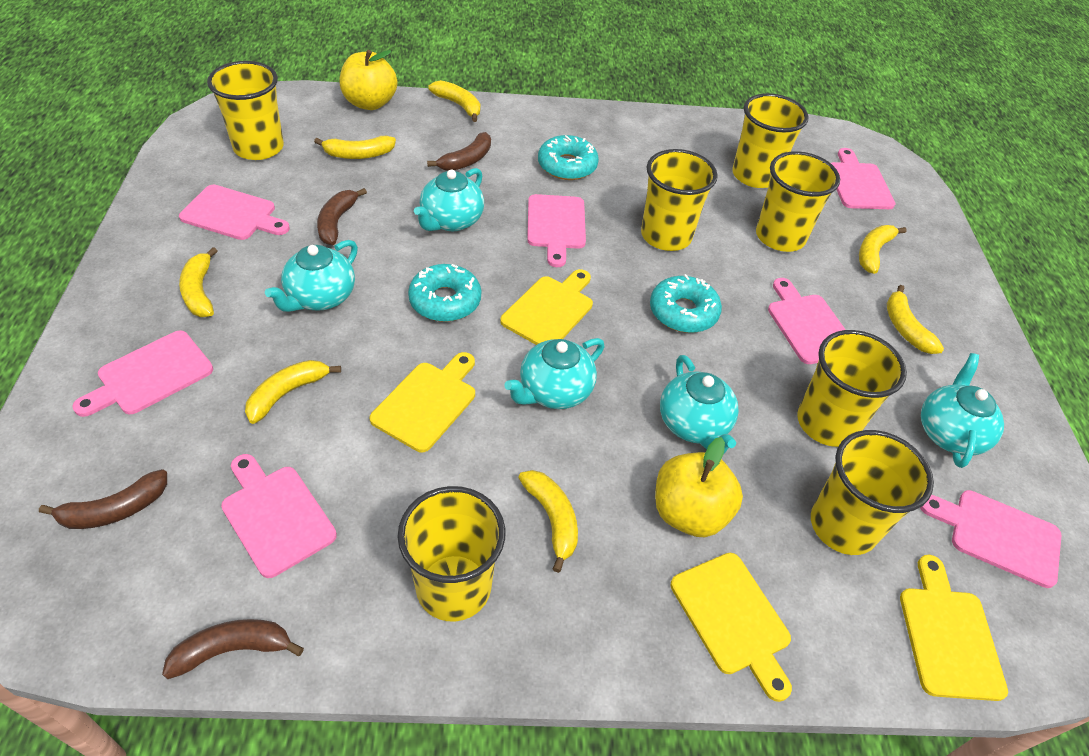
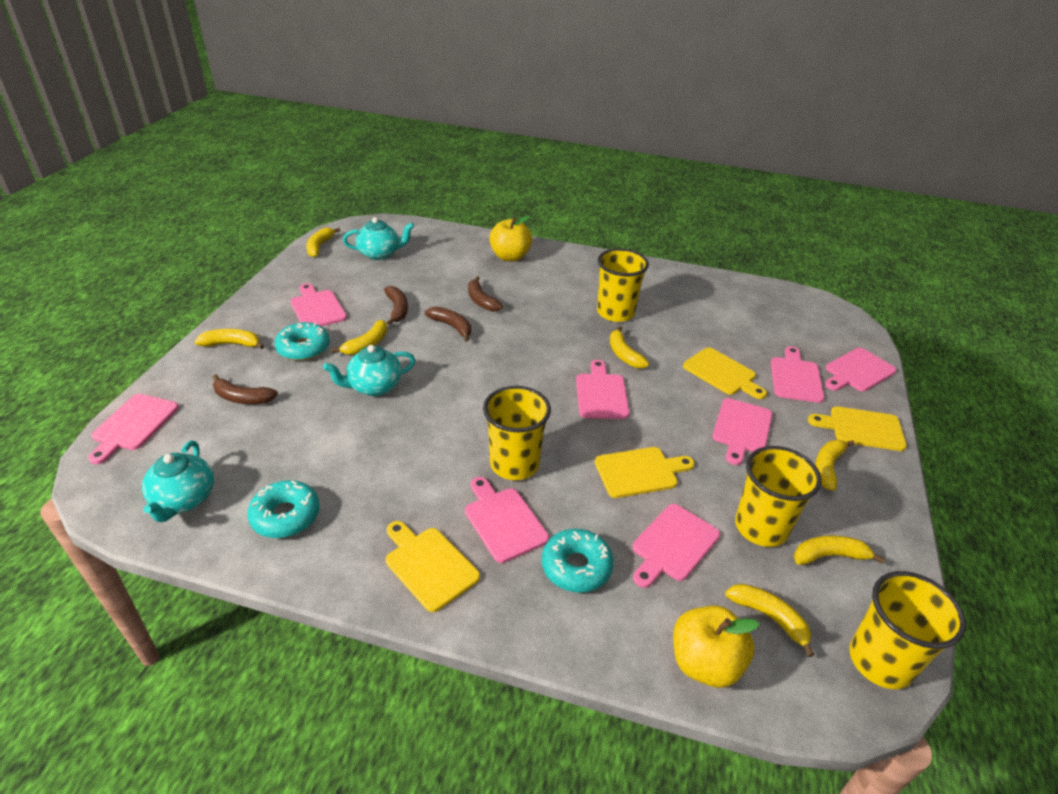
pink cutting board: 7 -> 8
turquoise teapot: 5 -> 3
yellow cup: 7 -> 4

